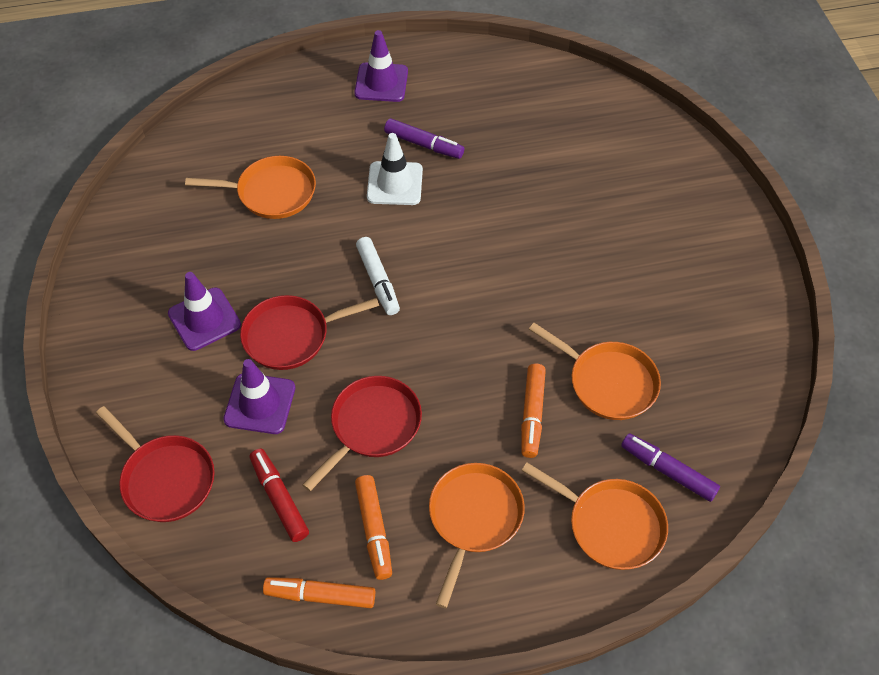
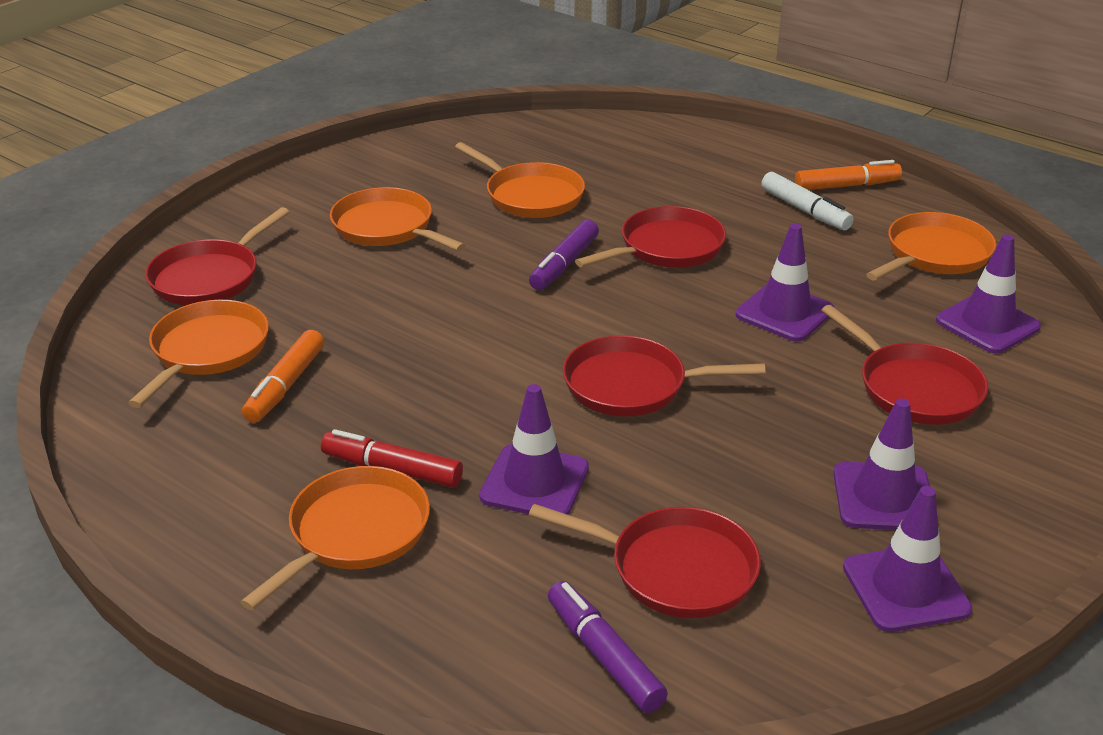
orange marker: 3 -> 2
orange pan: 4 -> 5
purple traffic cone: 3 -> 5
red pan: 3 -> 5
white traffic cone: 1 -> 0

